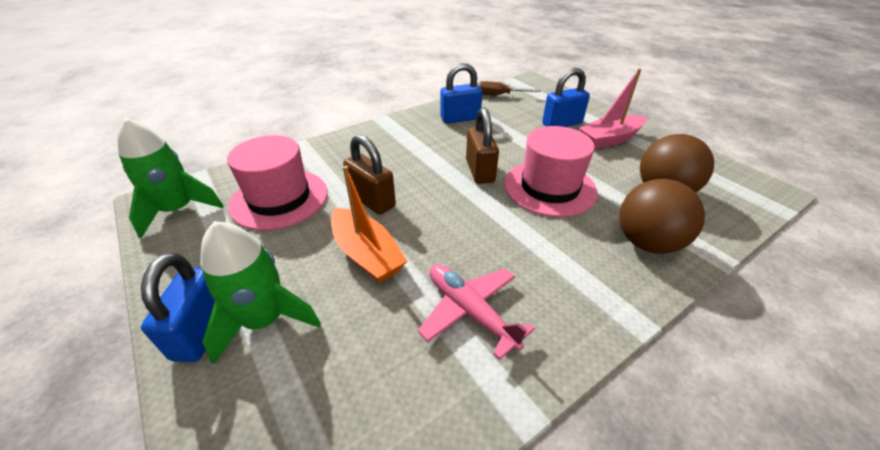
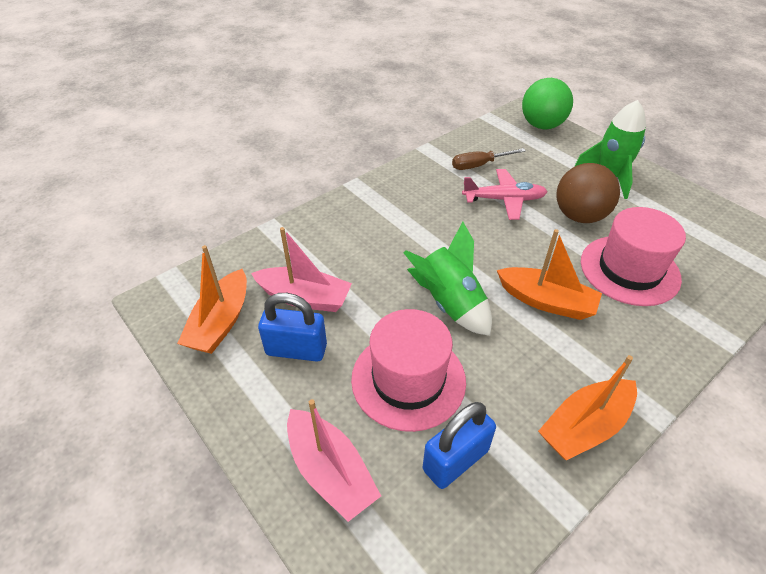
blue padlock: 3 -> 2
brown ball: 2 -> 1
brown padlock: 2 -> 0
green ball: 0 -> 1
orange boat: 1 -> 3
pink boat: 1 -> 2

